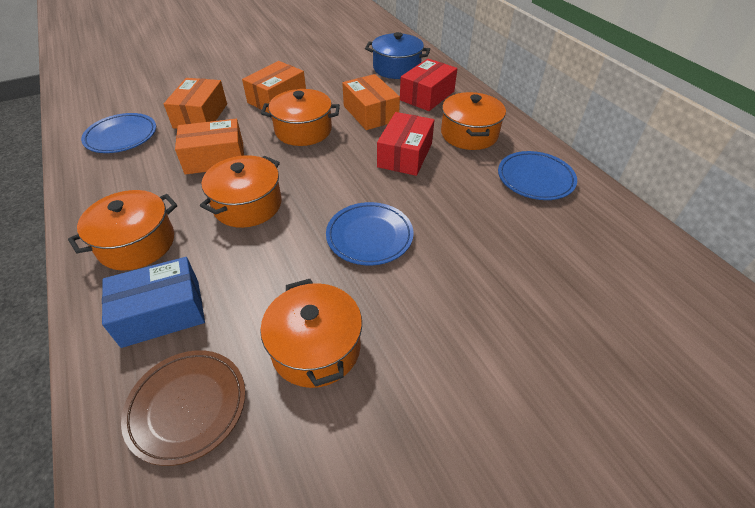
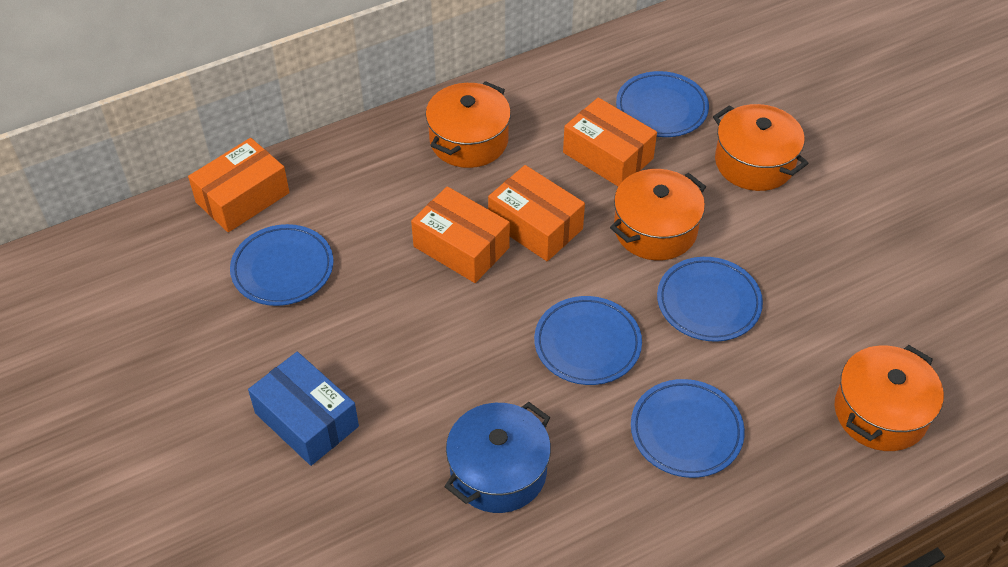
blue plate: 3 -> 5
brown plate: 1 -> 0
orange pot: 5 -> 4
red box: 2 -> 0

